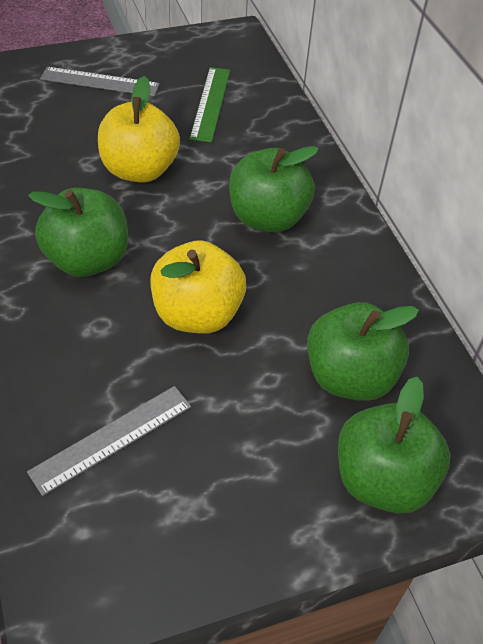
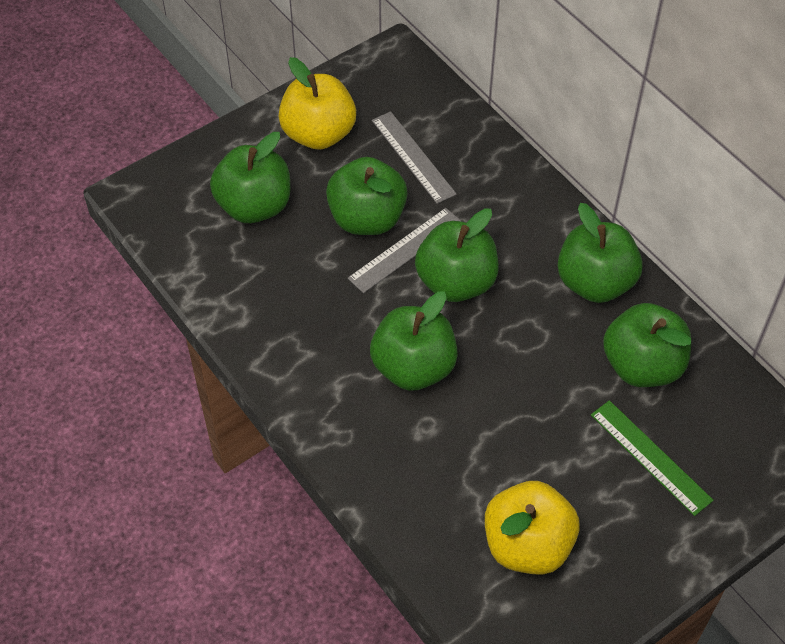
green apple: 4 -> 6

